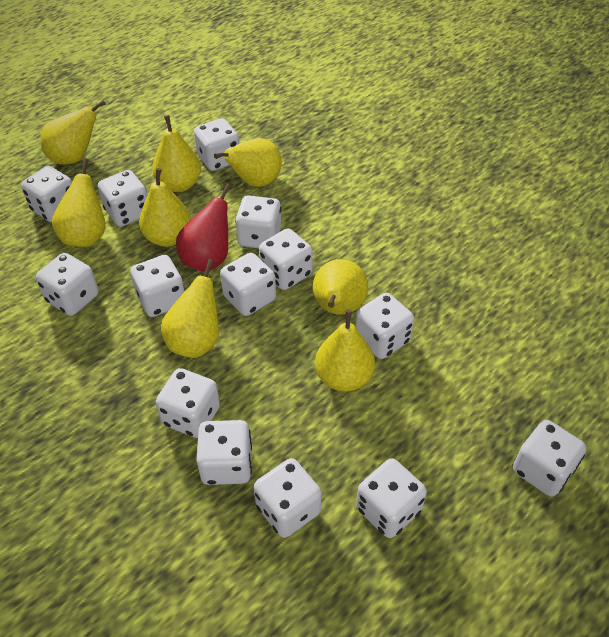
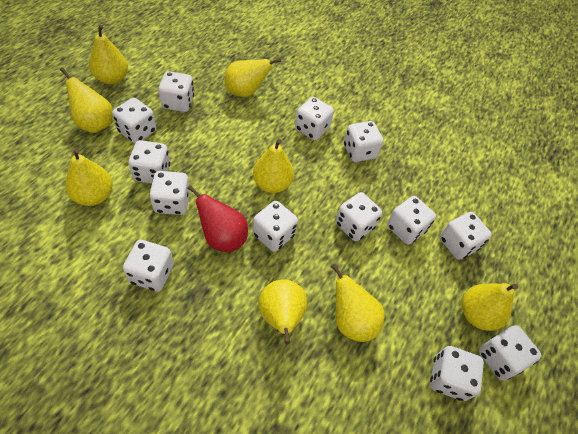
white dice: 14 -> 13

